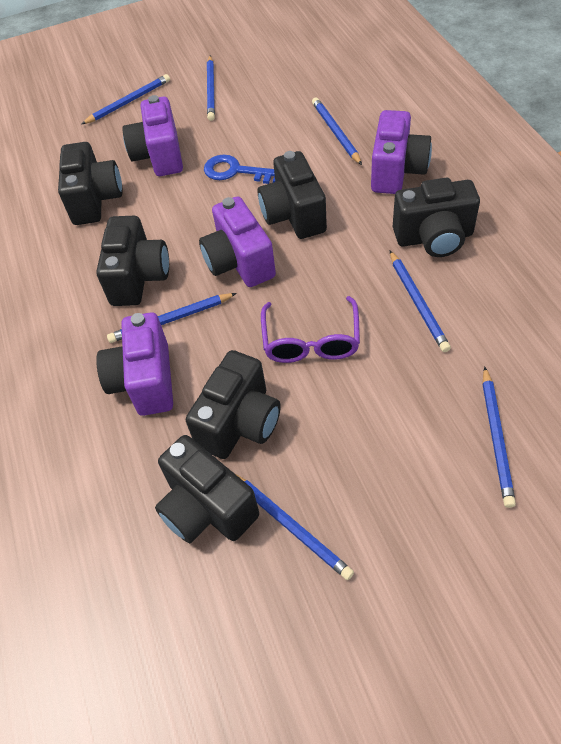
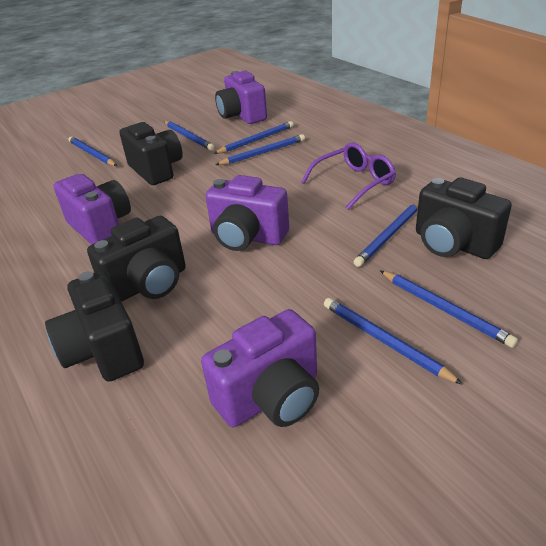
black camera: 6 -> 4
blue key: 1 -> 0

